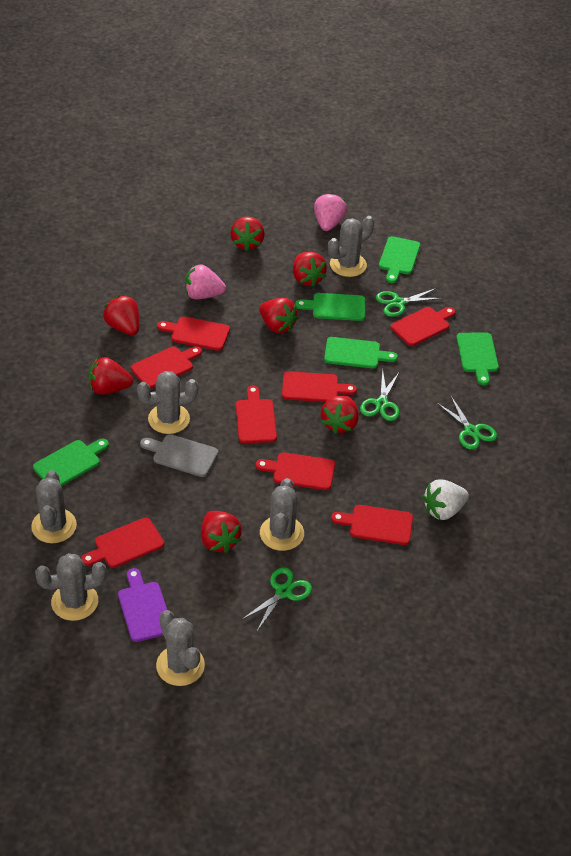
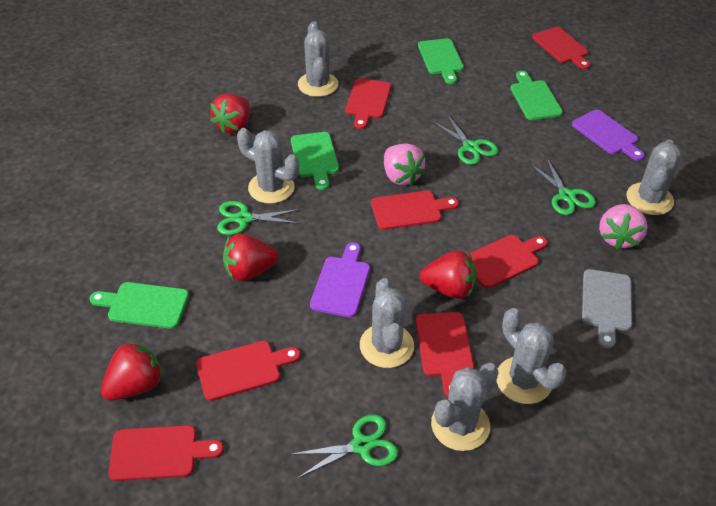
green cutting board: 5 -> 4
purple cutting board: 1 -> 2
red cutting board: 8 -> 7
red strawberry: 7 -> 4
white strawberry: 1 -> 0

